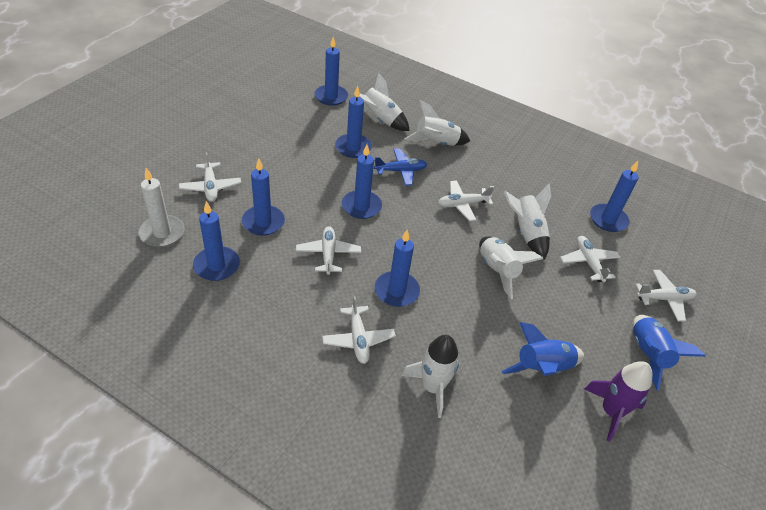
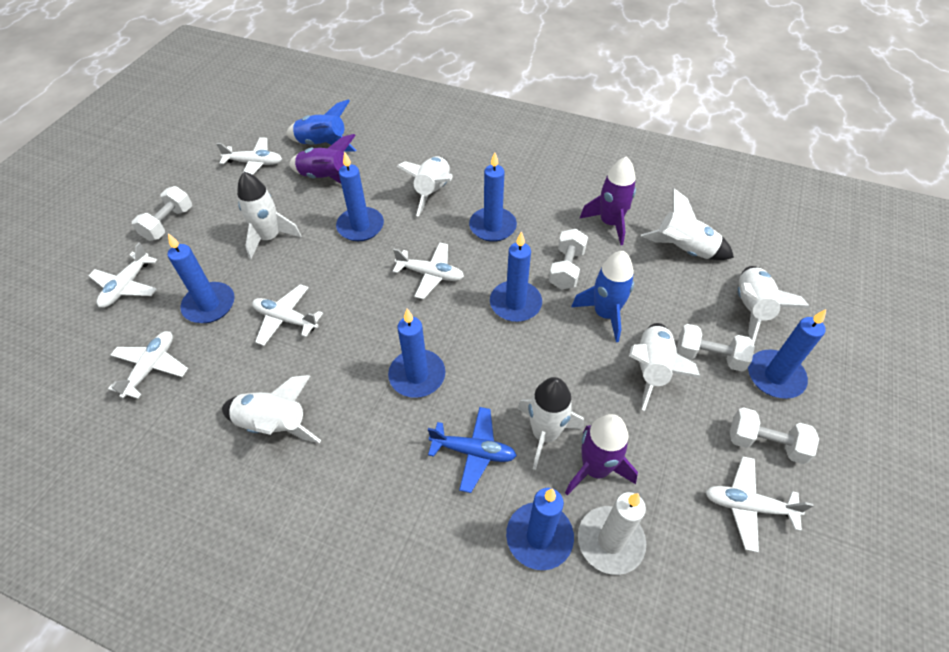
purple rocket: 1 -> 3
white dumbbell: 0 -> 4
white rocket: 5 -> 7

